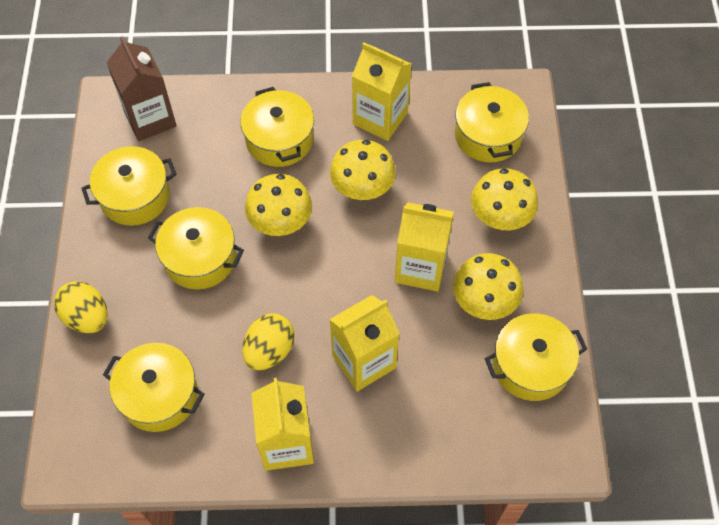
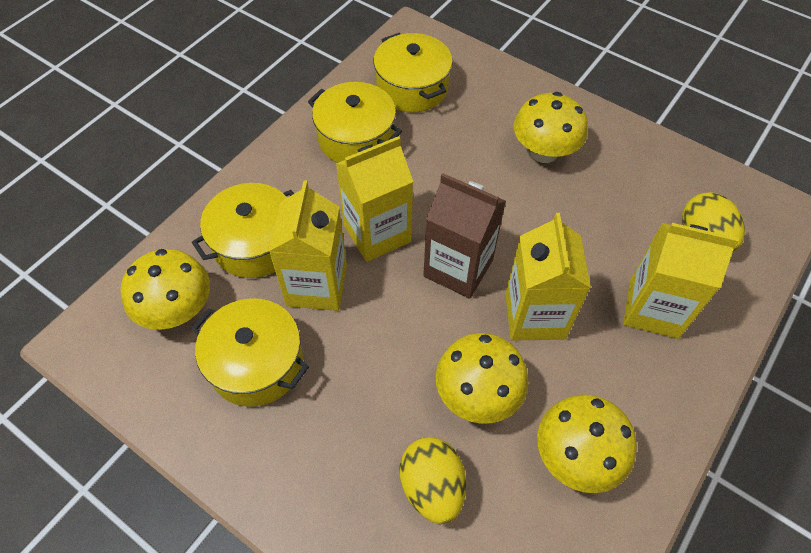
yellow pot: 6 -> 4

